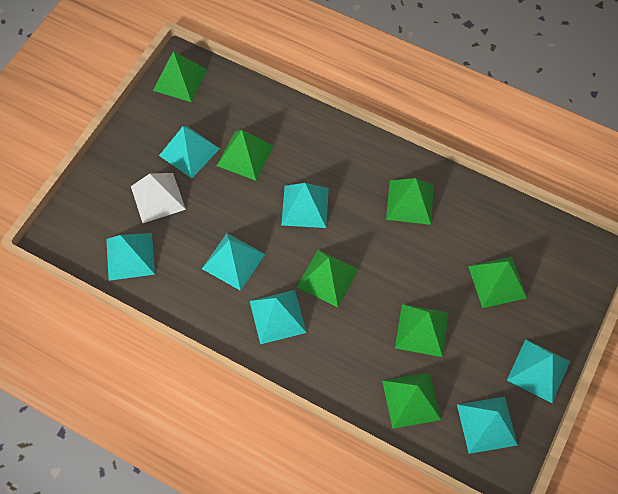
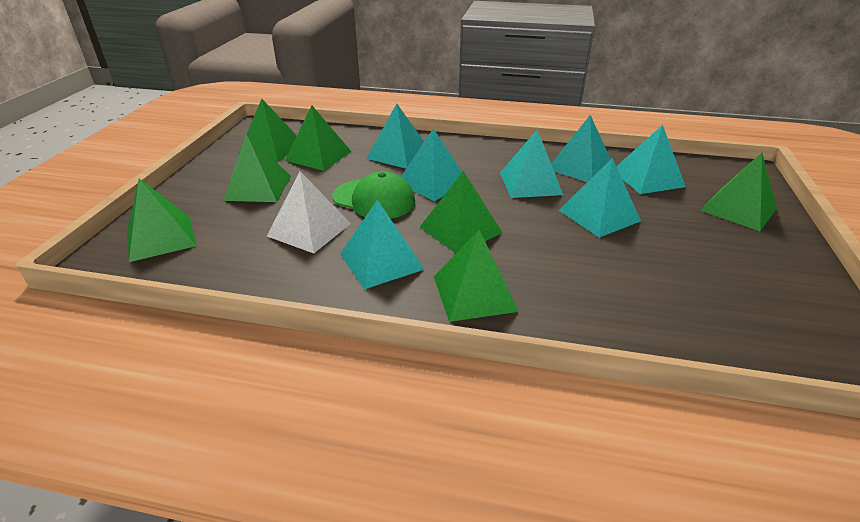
green cap: 0 -> 1

